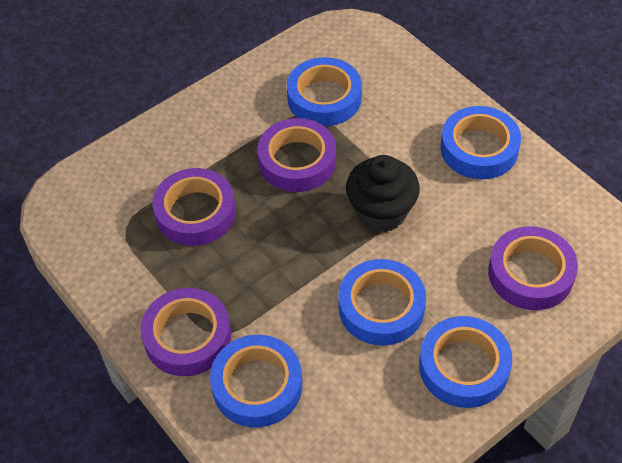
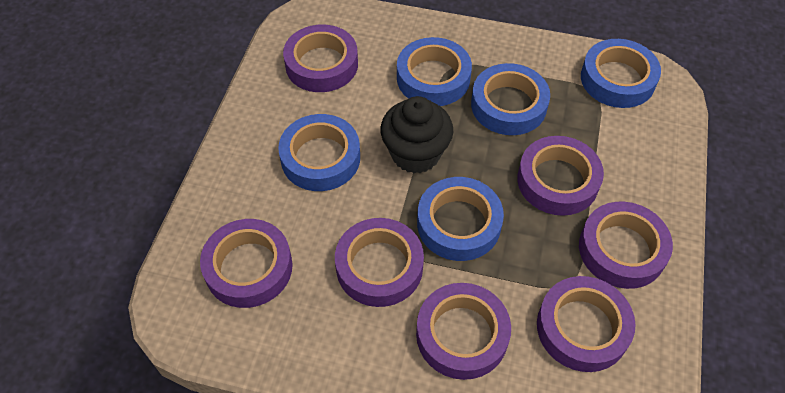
purple tape: 4 -> 7

